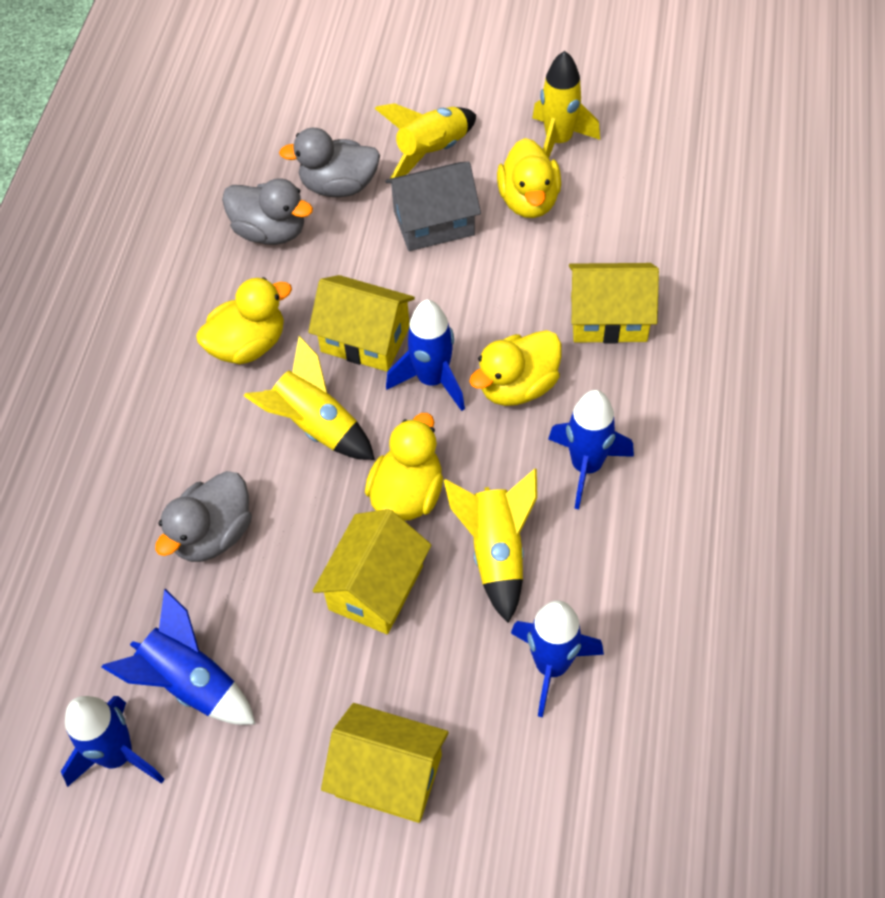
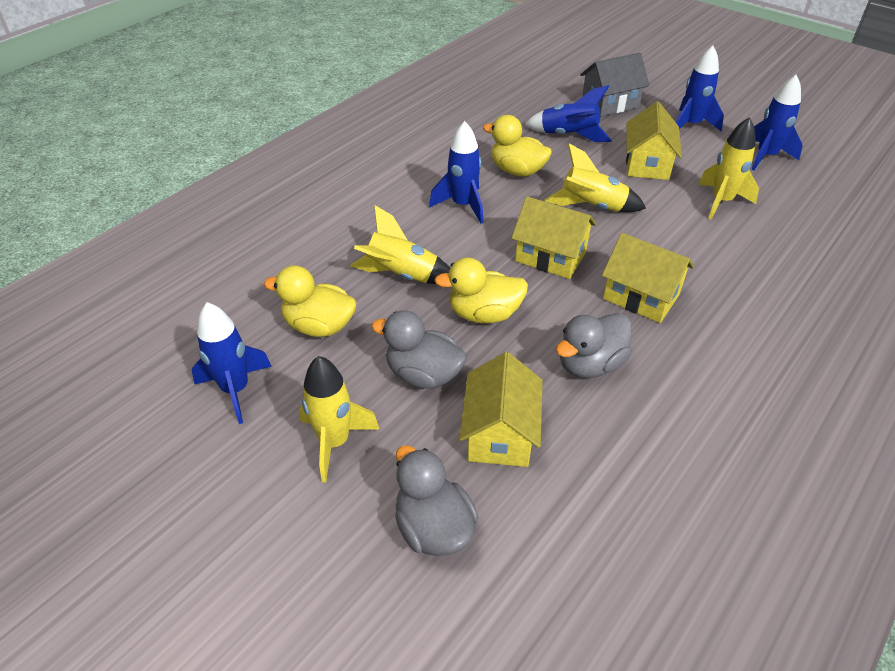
yellow duck: 4 -> 3

